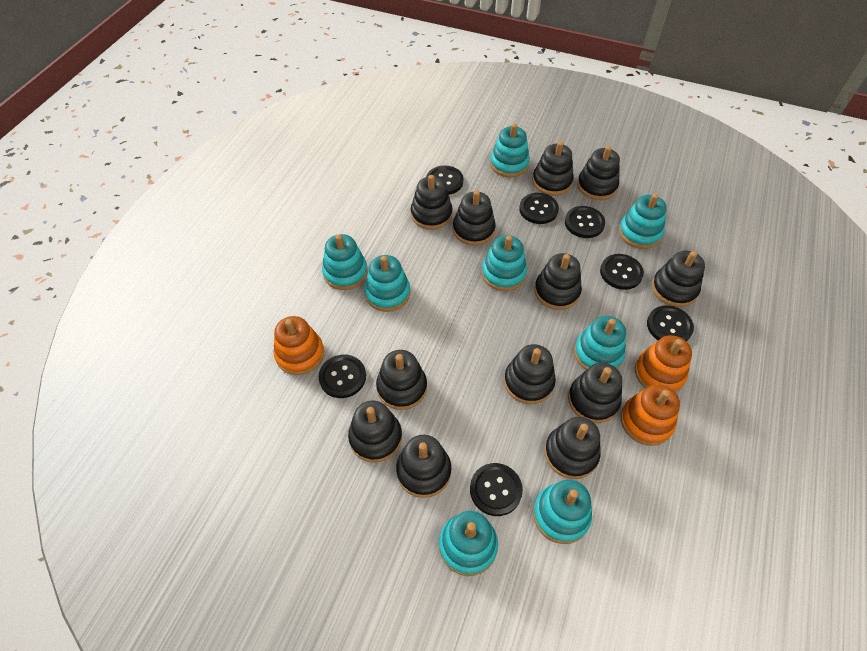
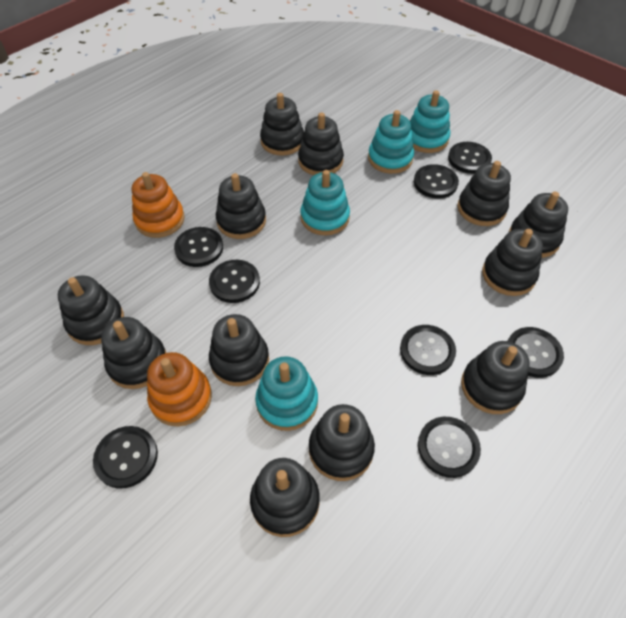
black button: 7 -> 8
orange stacking toy: 3 -> 2
turquoise stacking toy: 8 -> 4

